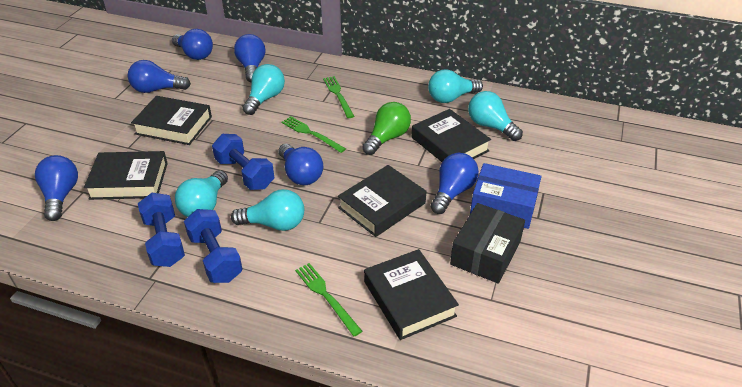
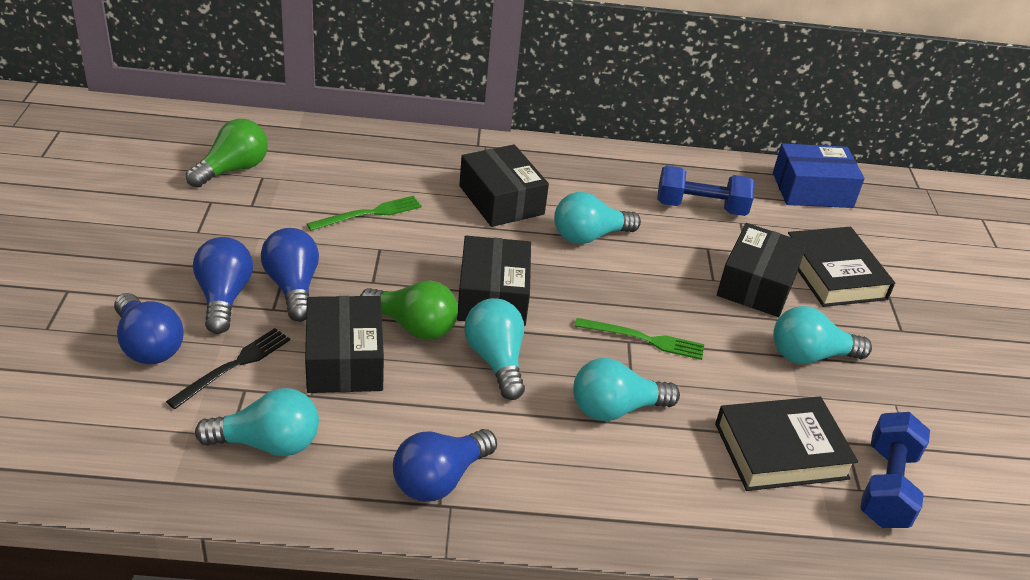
black book: 5 -> 2
black box: 1 -> 4
black fork: 0 -> 1
blue dumbbell: 3 -> 2
blue light bulb: 6 -> 4
green fork: 3 -> 2
green light bulb: 1 -> 2

